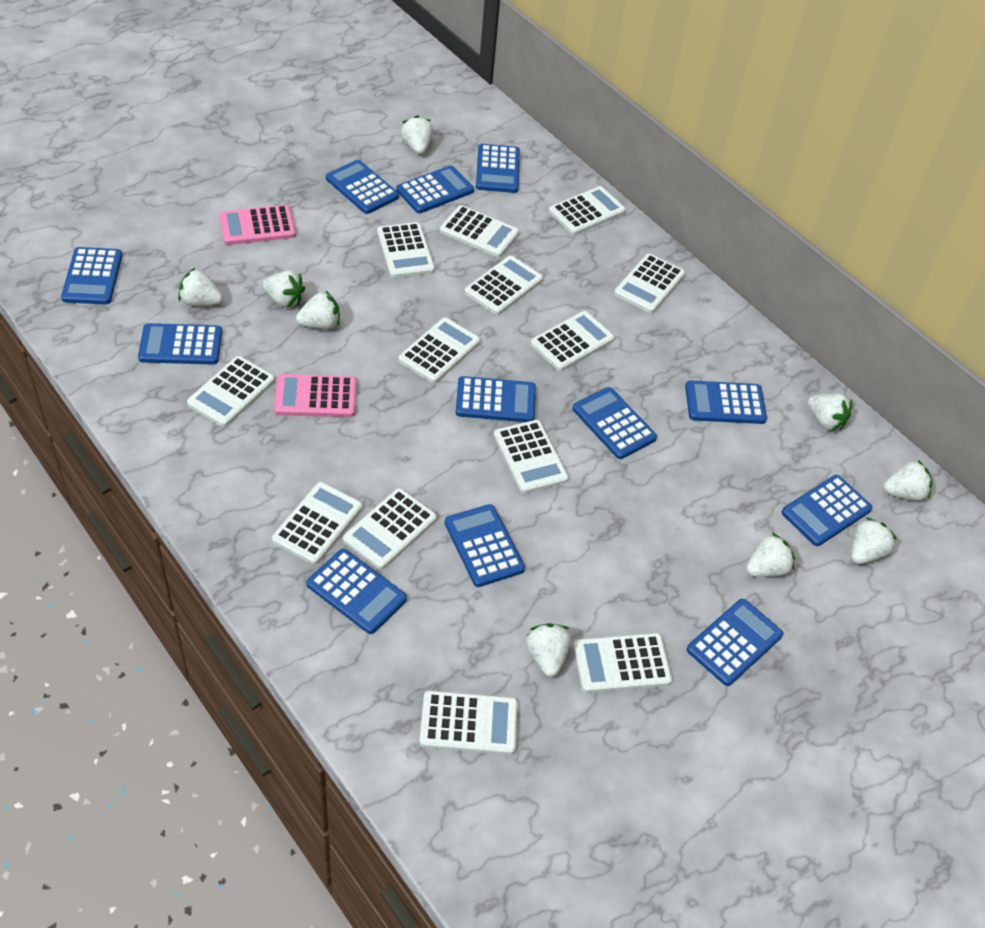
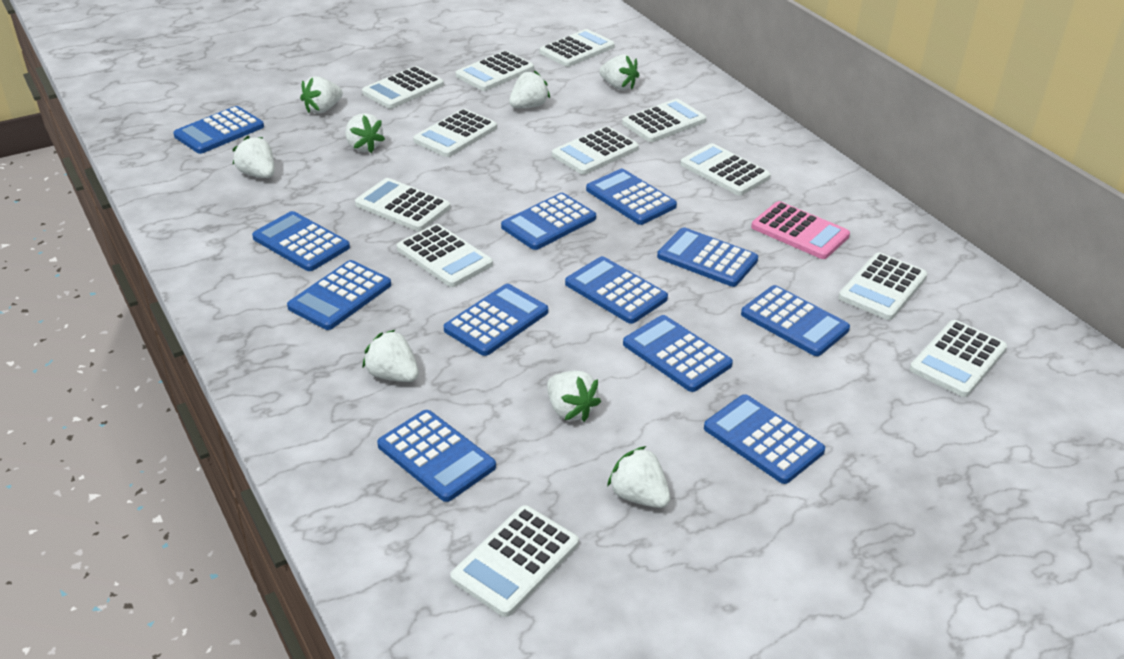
pink calculator: 2 -> 1
white calculator: 13 -> 12
white strawberry: 9 -> 8

